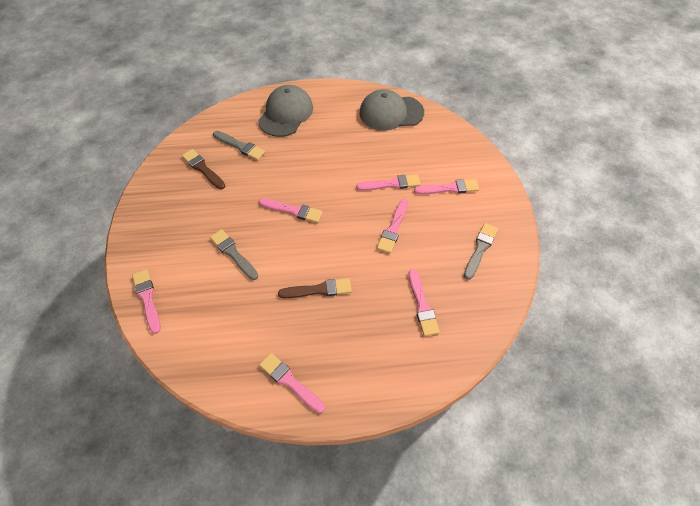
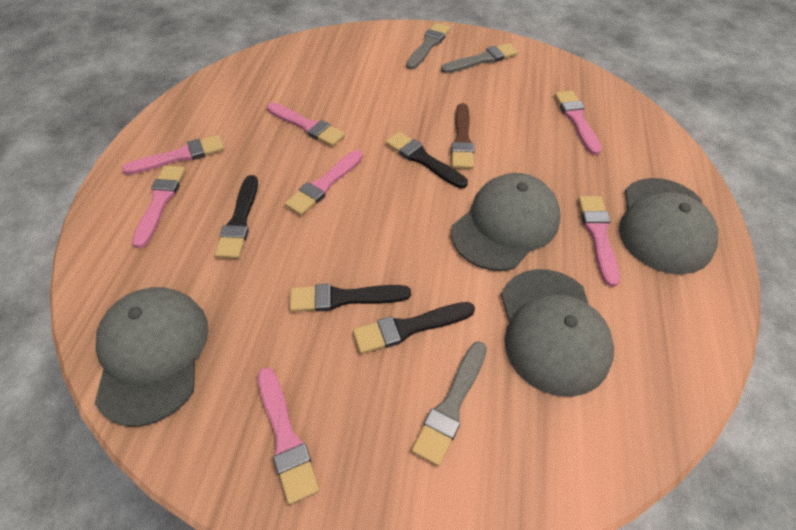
black brush: 0 -> 4
brown brush: 2 -> 1
grey cap: 2 -> 4

